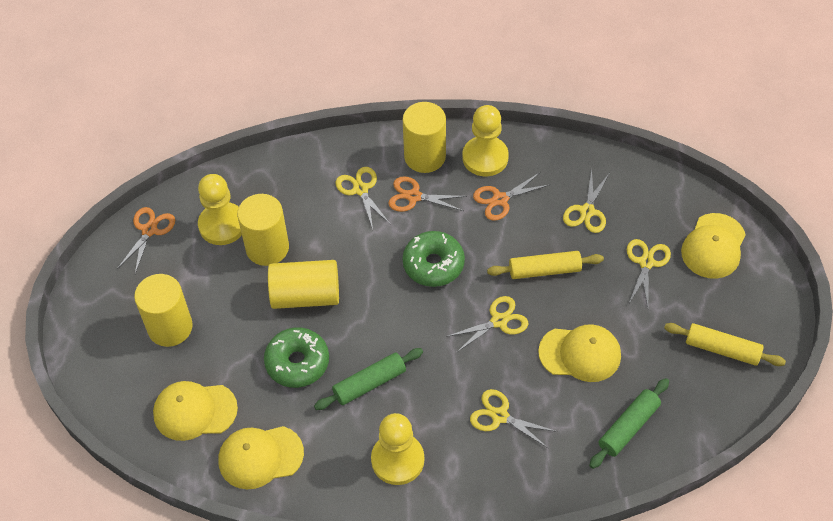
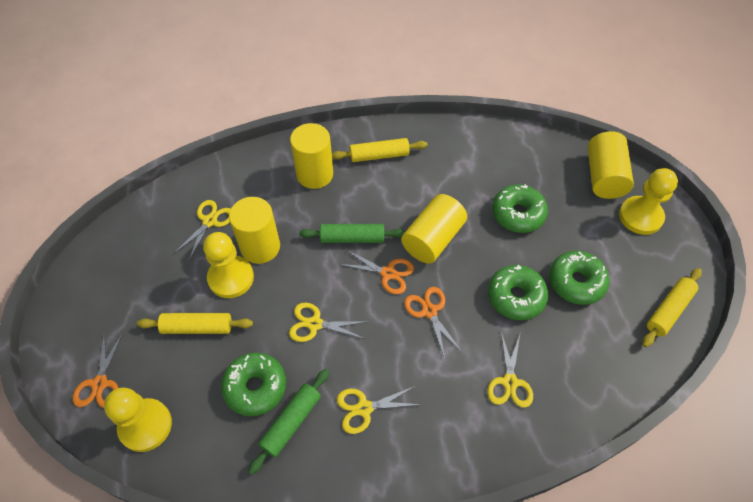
green donut: 2 -> 4
yellow cap: 4 -> 0
yellow rolling pin: 2 -> 3
yellow scissors: 5 -> 4

